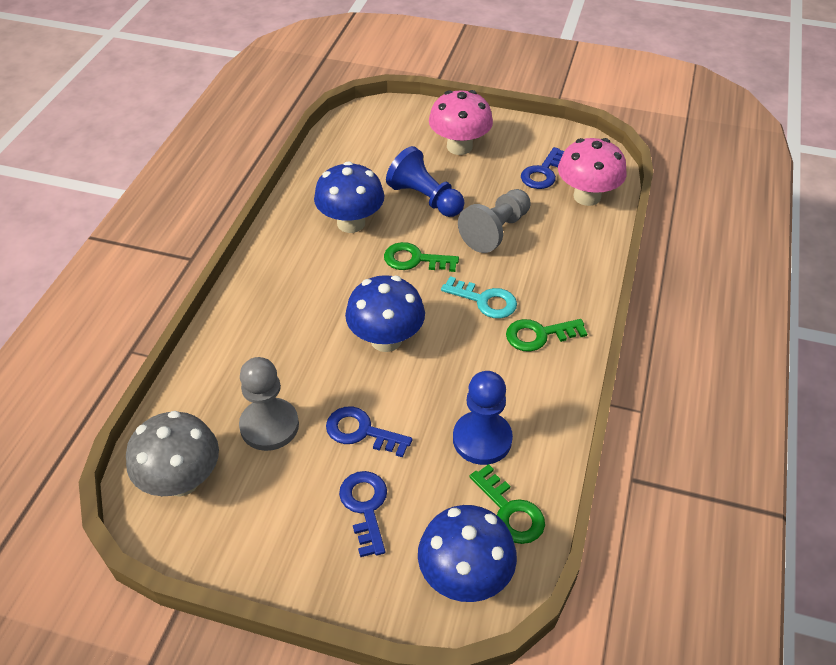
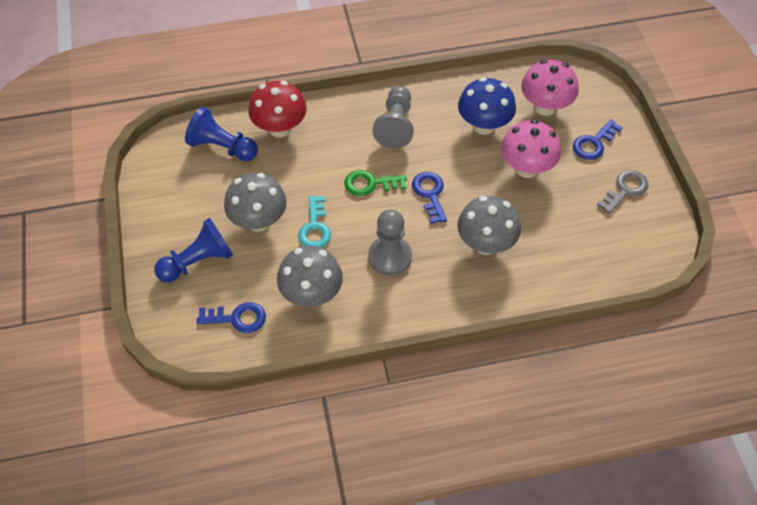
blue mushroom: 3 -> 1
green key: 3 -> 1
grey key: 0 -> 1
grey mushroom: 1 -> 3
red mushroom: 0 -> 1

